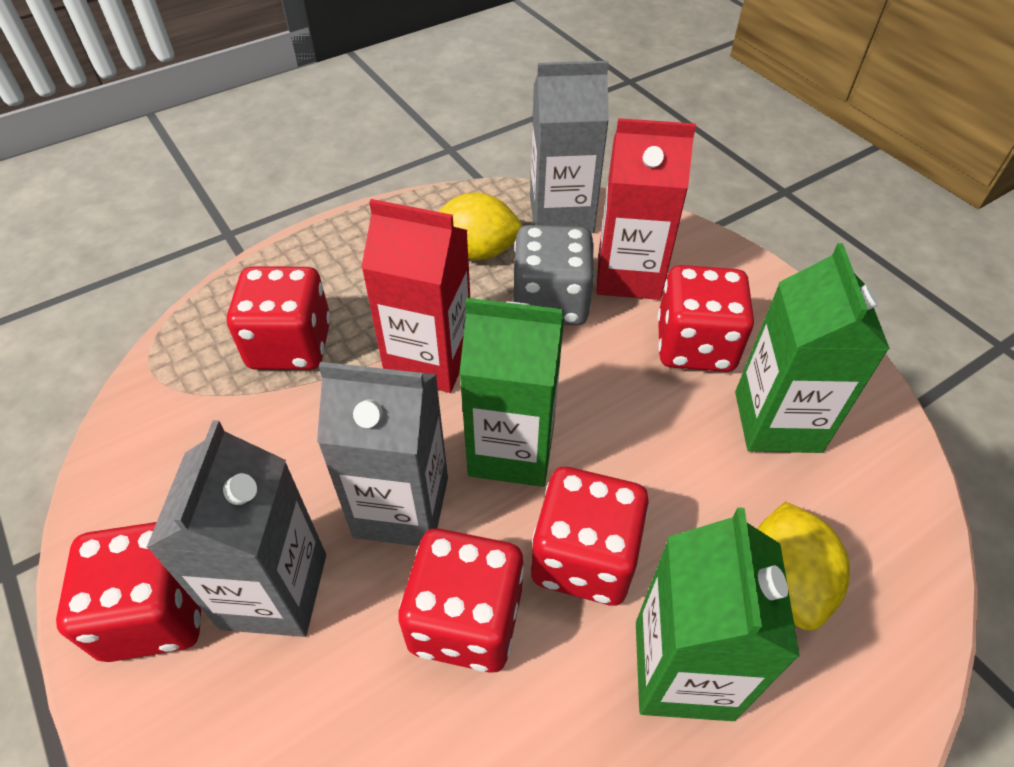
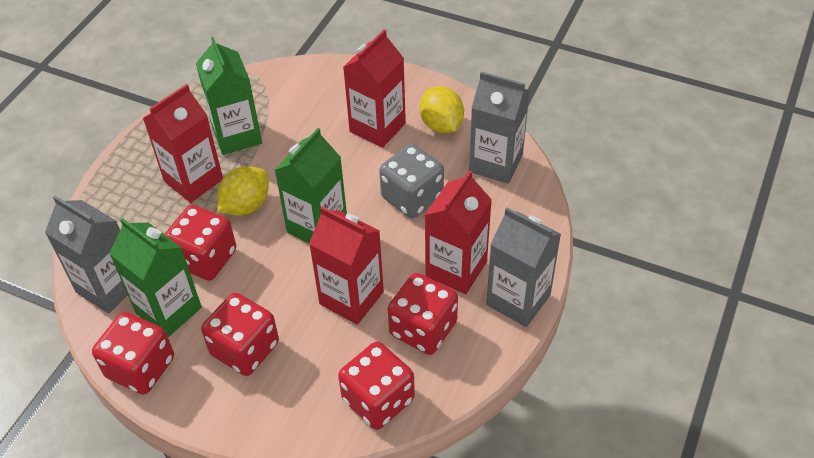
red carton: 2 -> 4

